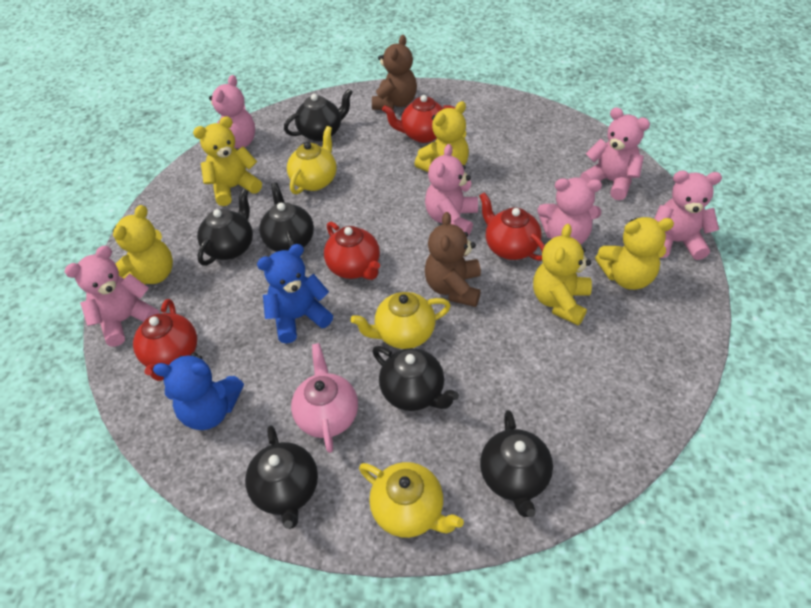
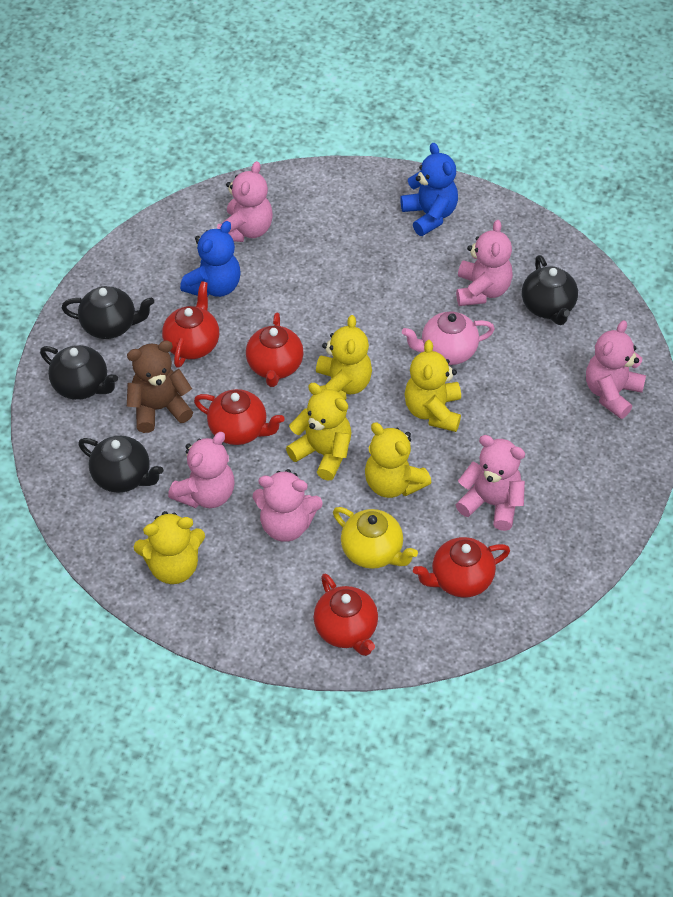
black teapot: 6 -> 4
brown teddy bear: 2 -> 1
red teapot: 4 -> 5
yellow teapot: 3 -> 1

